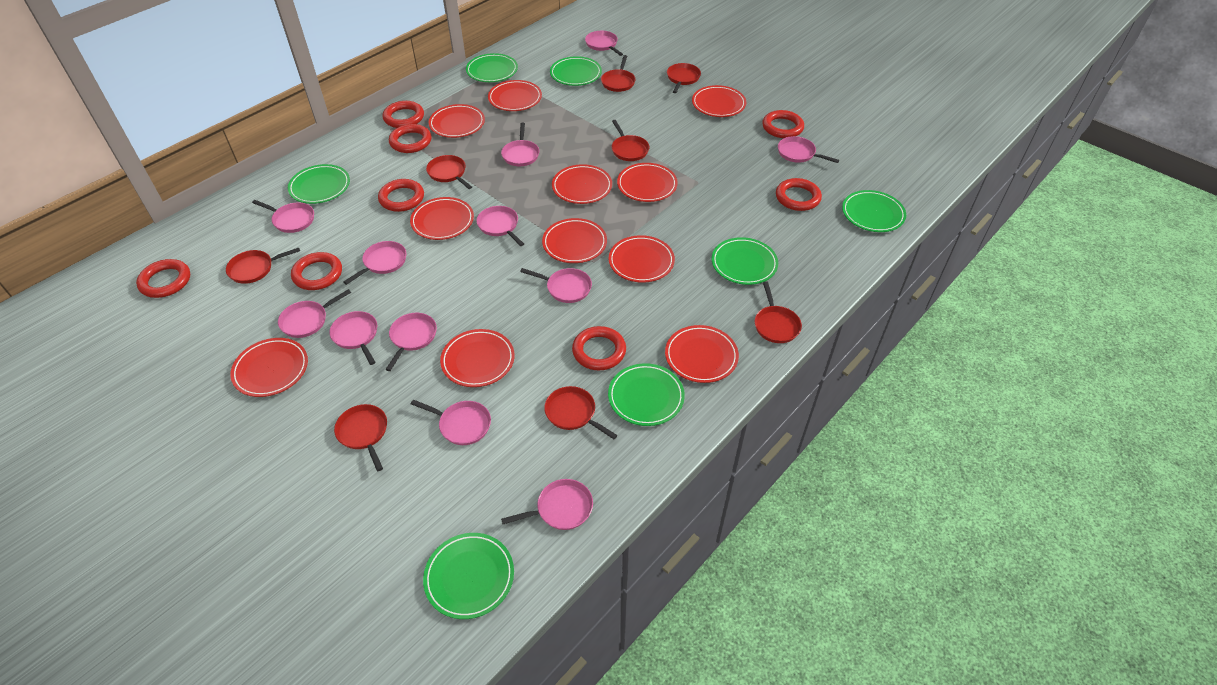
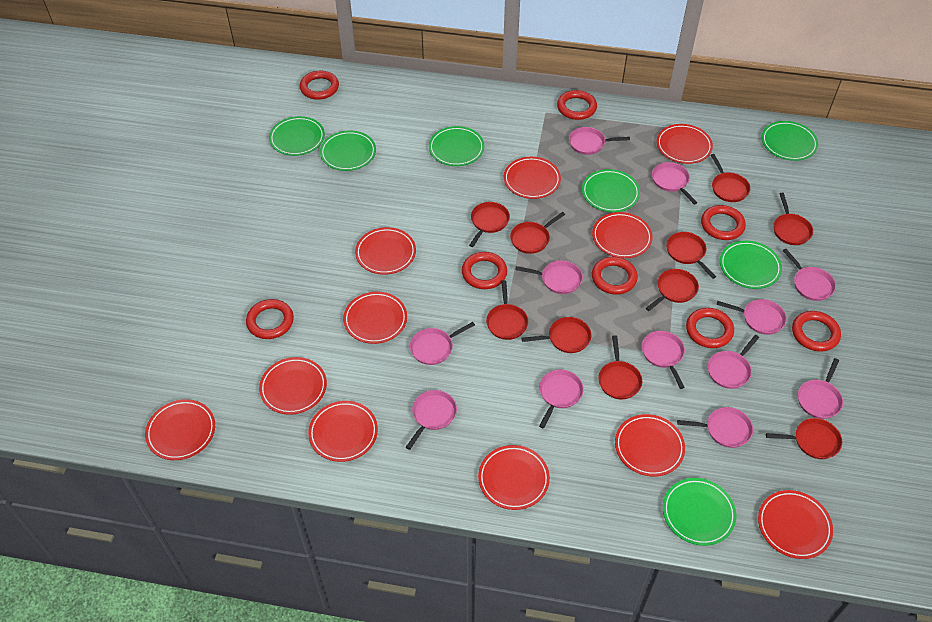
red pan: 8 -> 10

